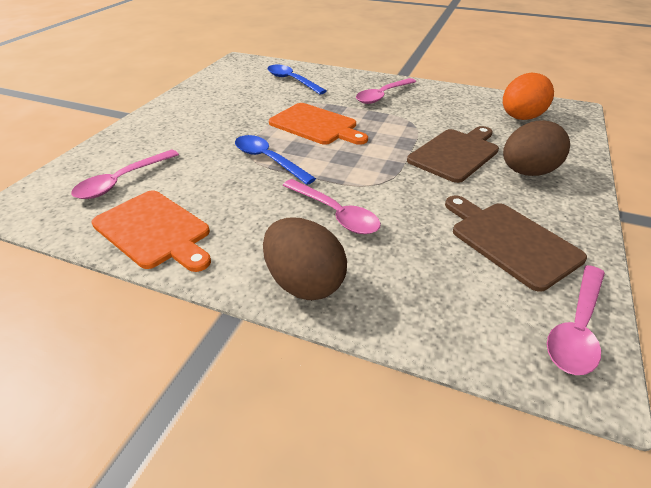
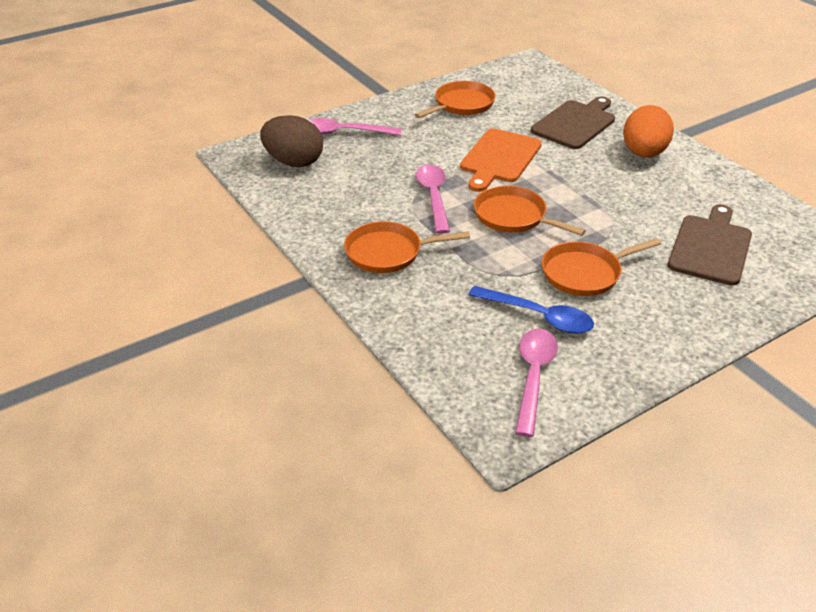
blue spoon: 2 -> 1
brown egg: 2 -> 1
orange cutting board: 2 -> 1
orange pan: 0 -> 4
pink spoon: 4 -> 3

